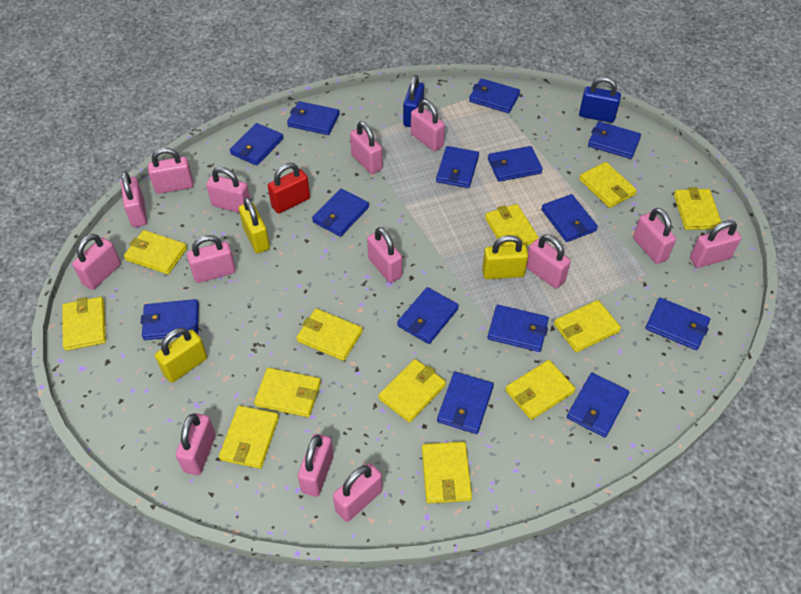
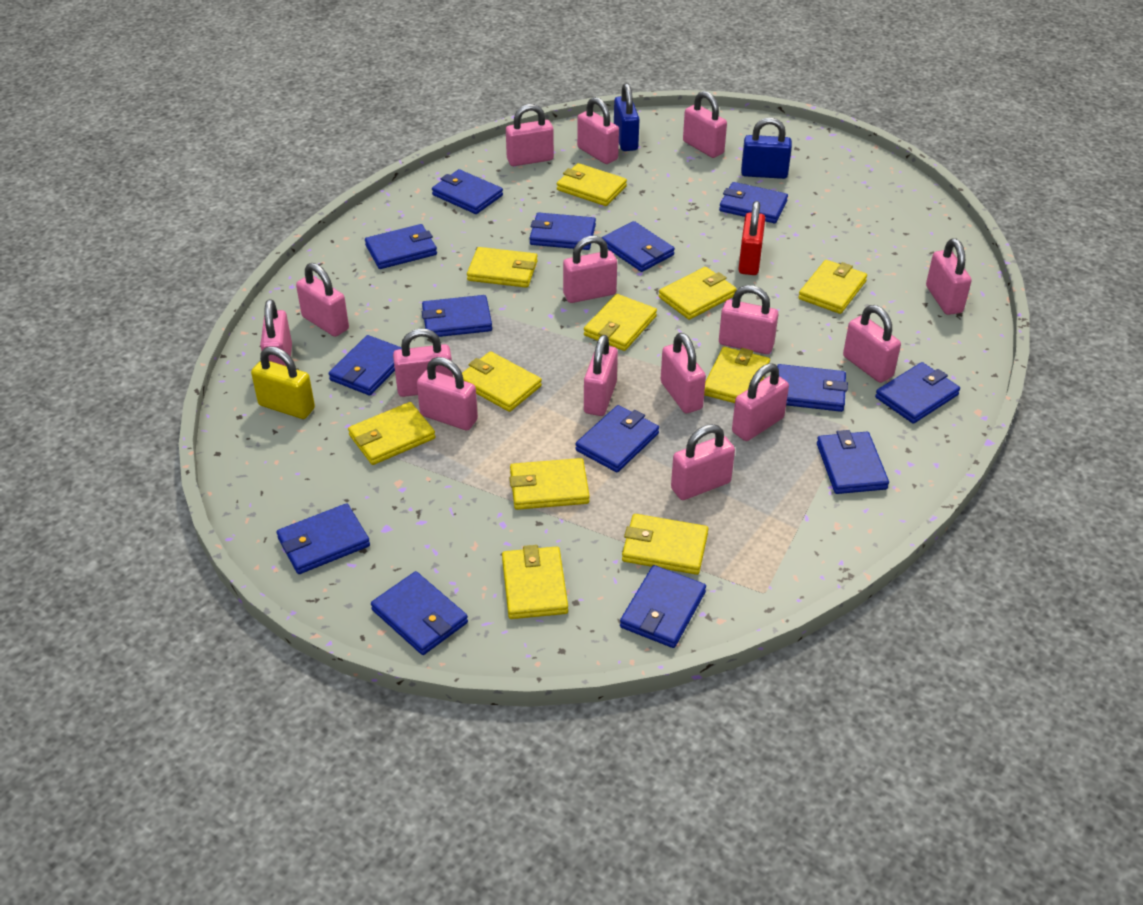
pink padlock: 14 -> 15
yellow padlock: 3 -> 1
yellow wallet: 12 -> 11

